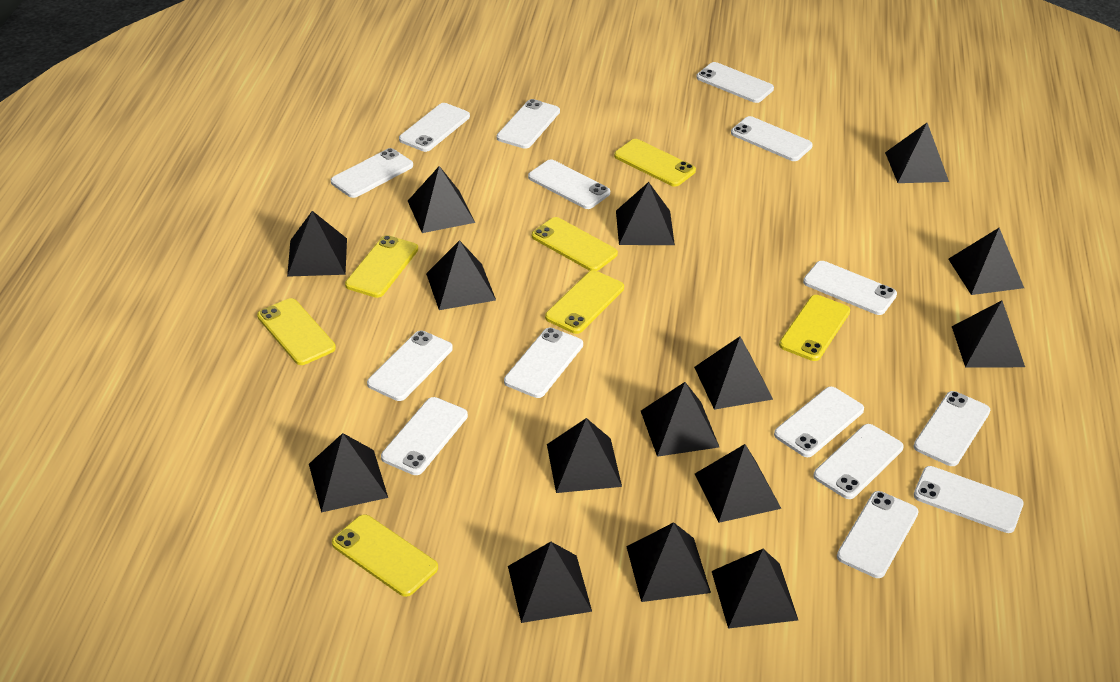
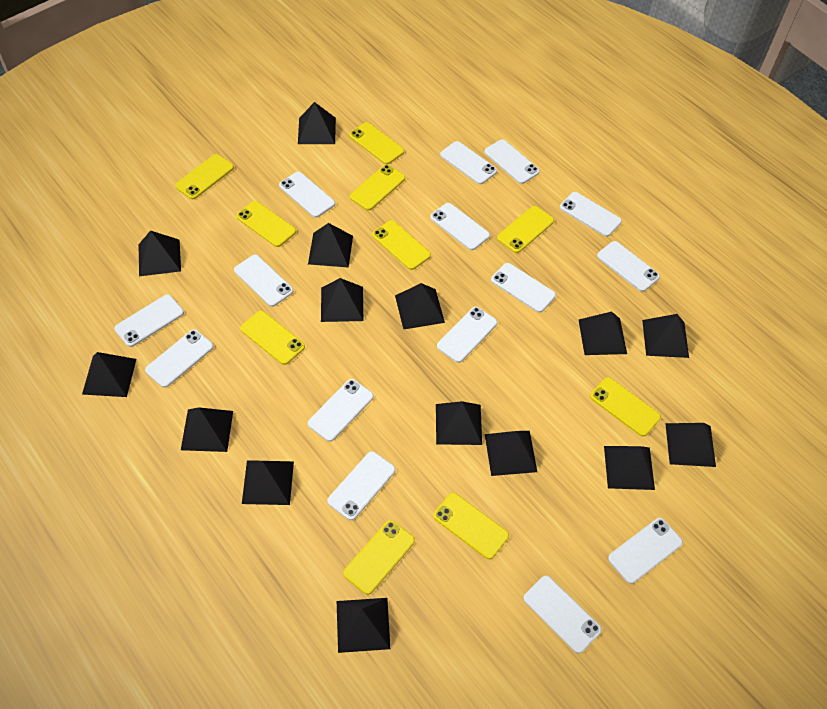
yellow phone: 7 -> 10

